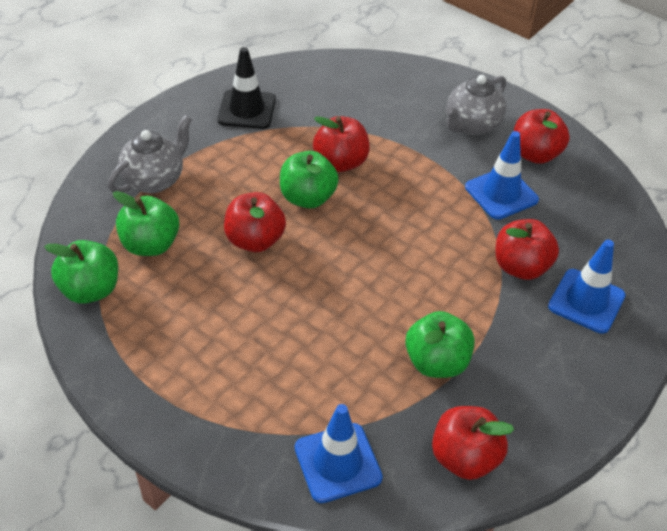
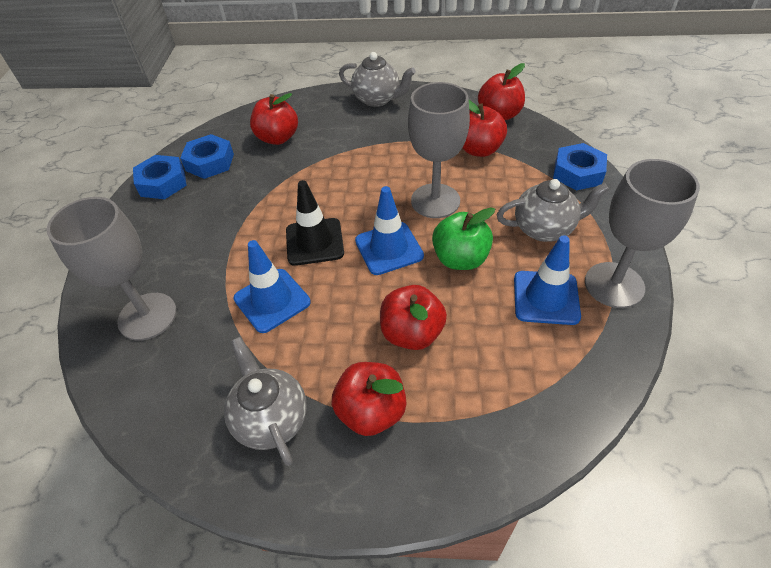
blue nut: 0 -> 3
green apple: 4 -> 1
grey goblet: 0 -> 3
grey teapot: 2 -> 3

